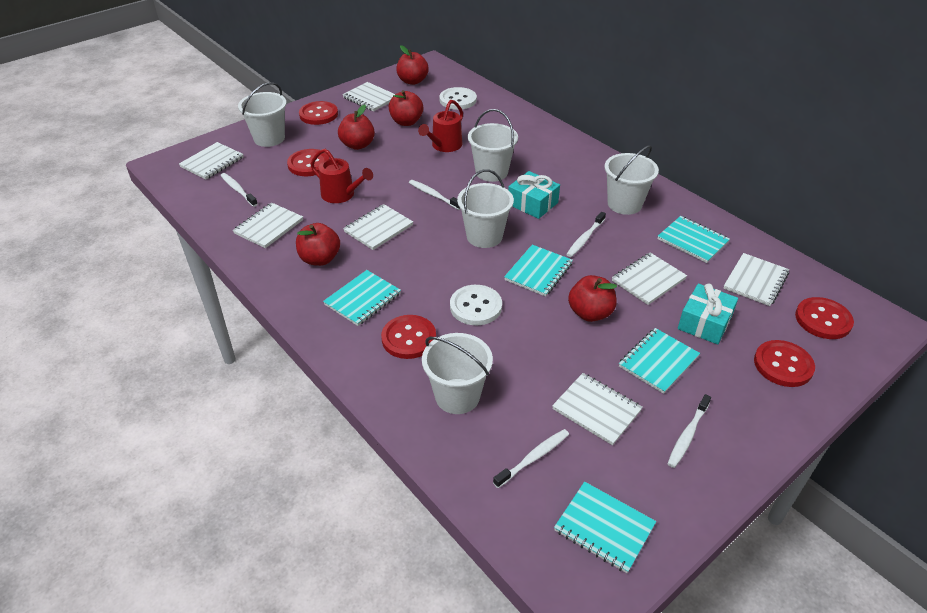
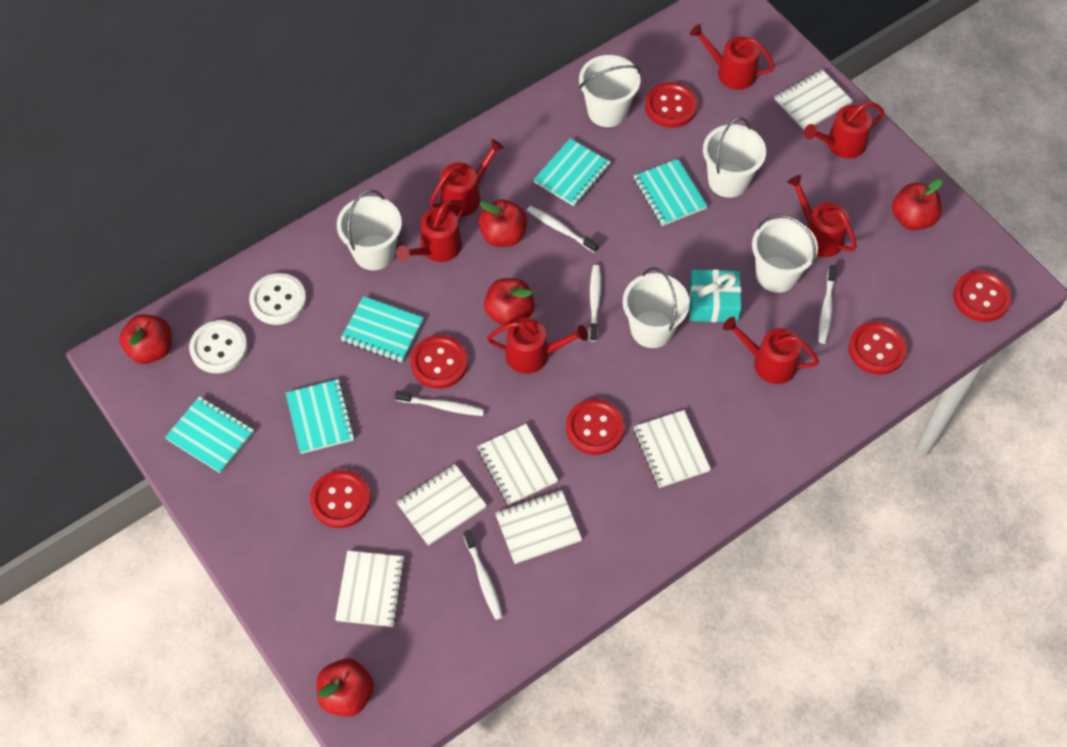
red button: 5 -> 6
red watering can: 2 -> 7
turquoise gift: 2 -> 1
white notebook: 7 -> 6

